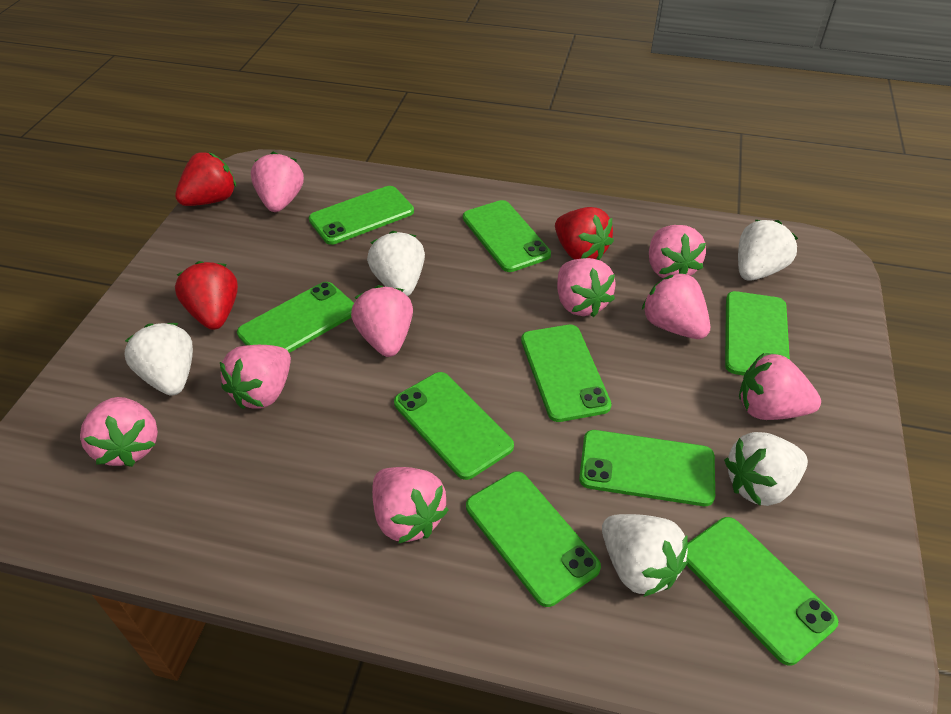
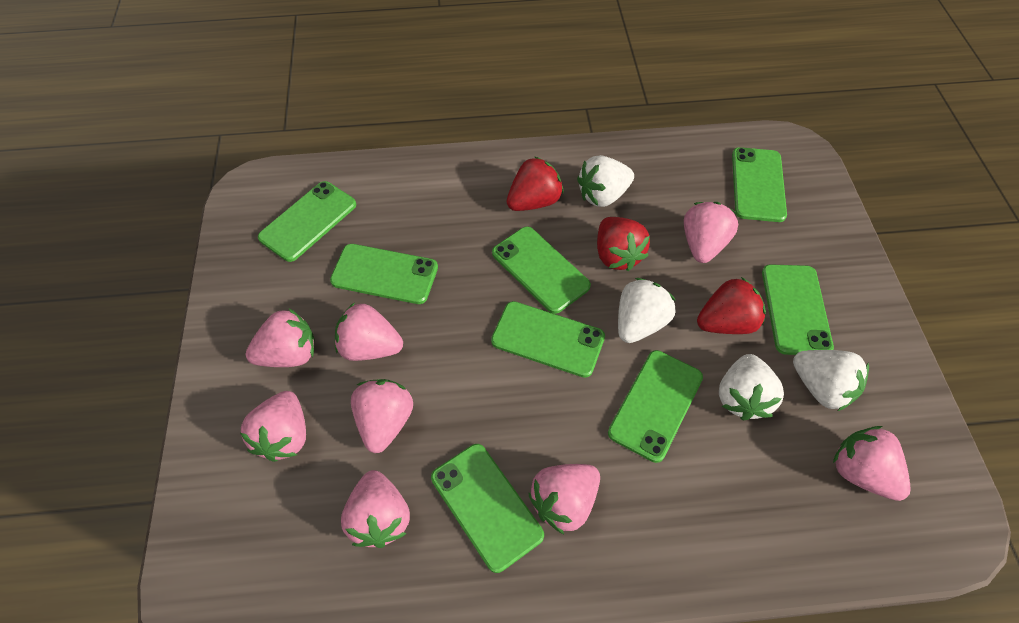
green phone: 9 -> 8
pink strawberry: 9 -> 8
white strawberry: 5 -> 4

